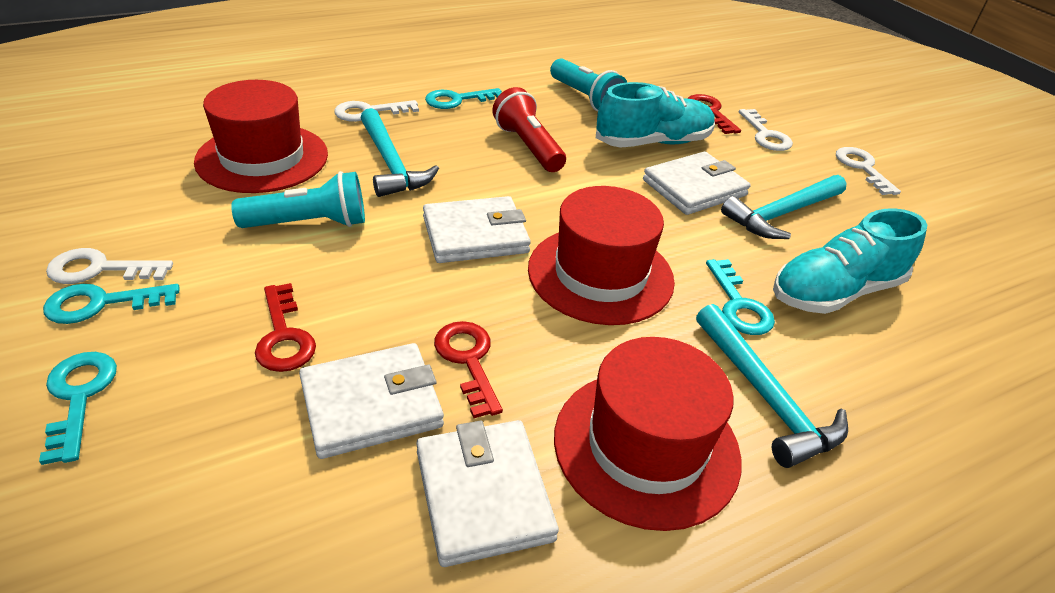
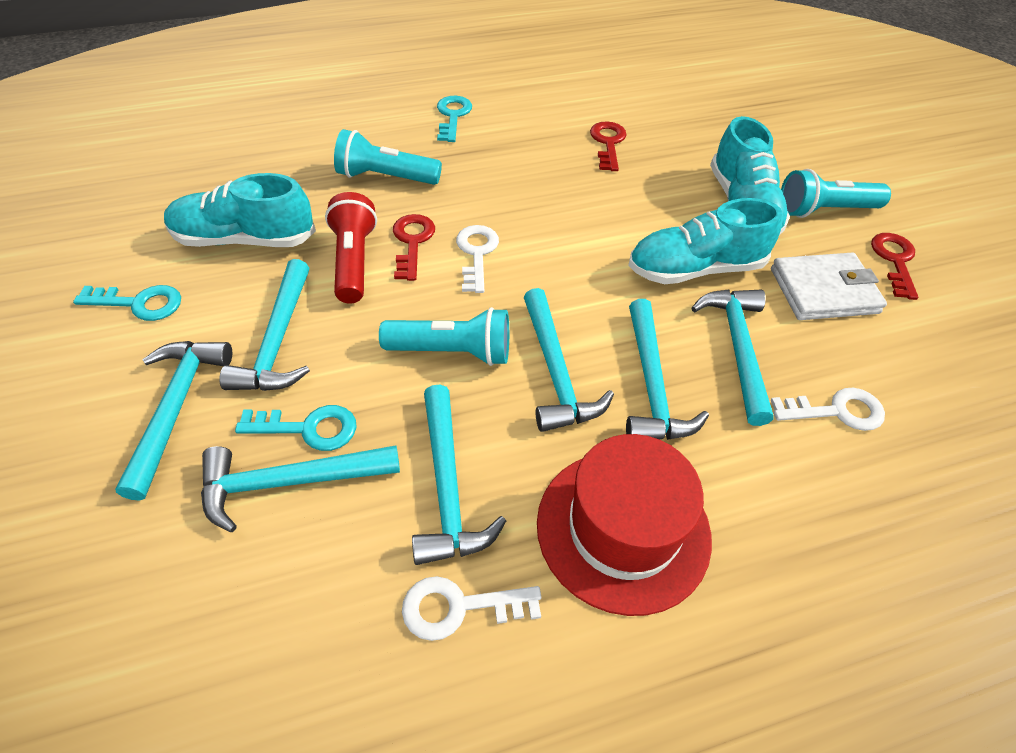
red hat: 3 -> 1
turquoise flashlight: 2 -> 3
turquoise hammer: 3 -> 7
turquoise key: 4 -> 3
turquoise shoe: 2 -> 3
white key: 4 -> 3
white wallet: 4 -> 1

